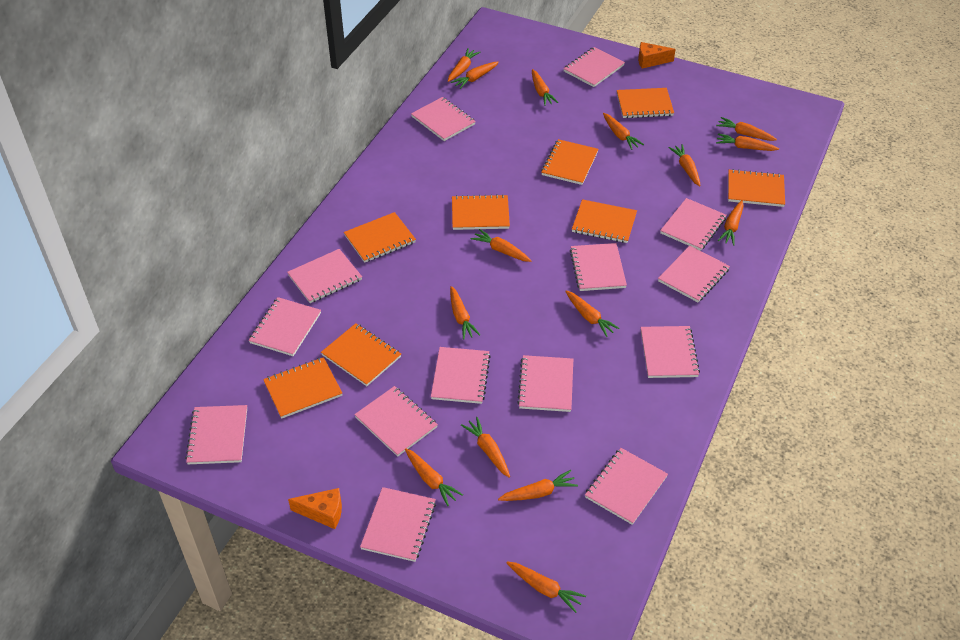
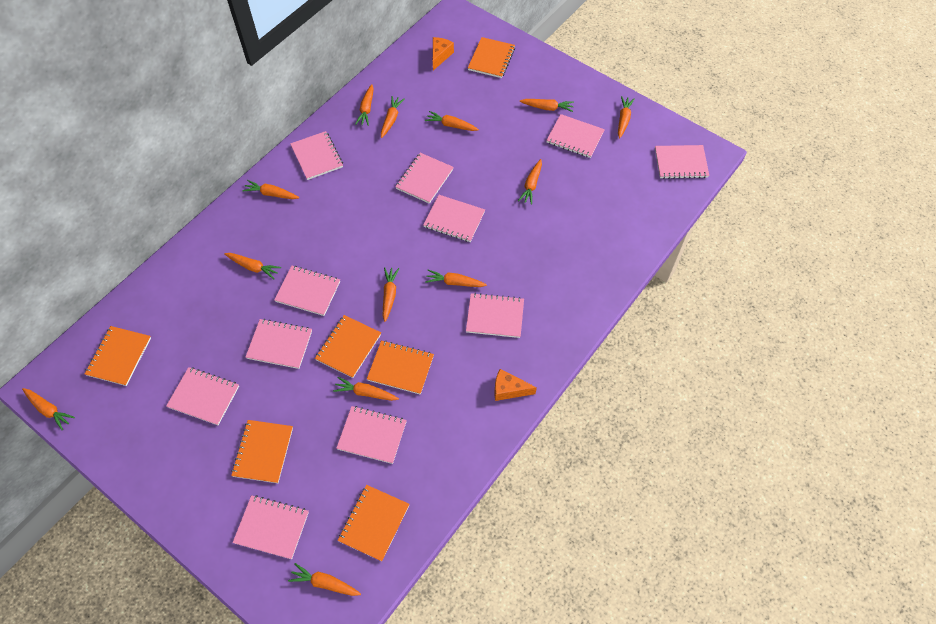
orange carrot: 15 -> 13
orange notebook: 8 -> 6
pink notebook: 14 -> 11

